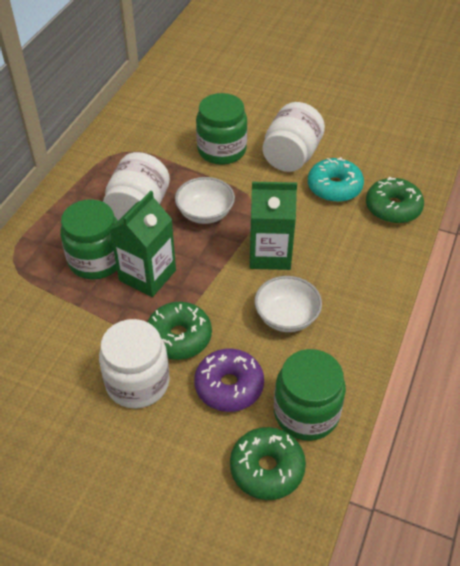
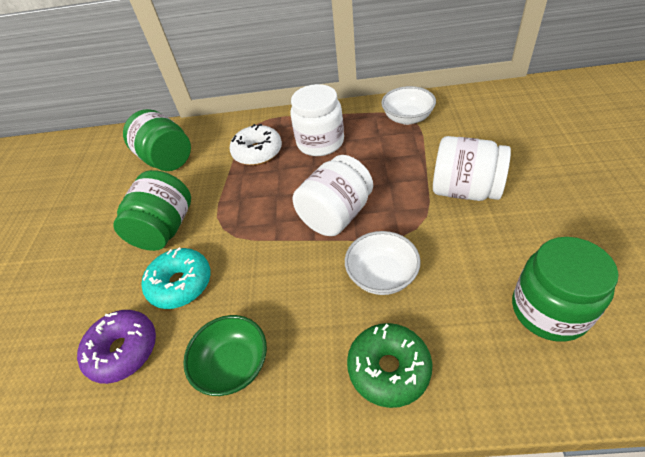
green bowl: 0 -> 1
green carton: 2 -> 0
green donut: 3 -> 1
white donut: 0 -> 1

